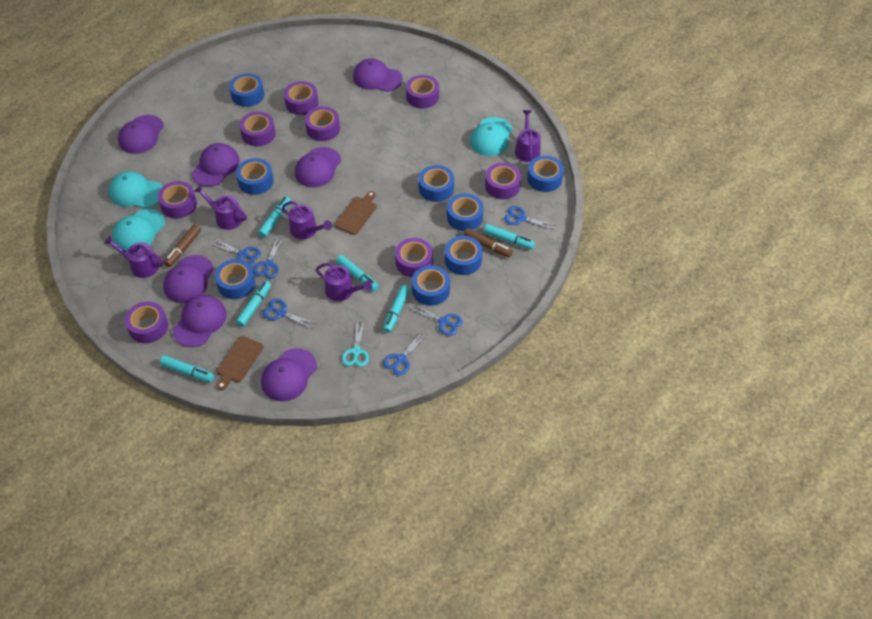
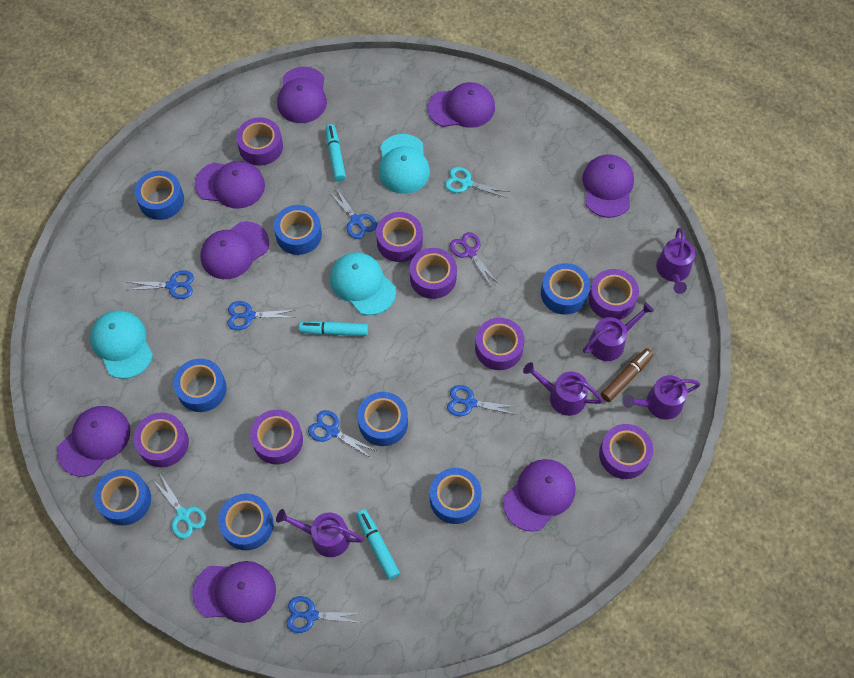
brown cutting board: 2 -> 0
brown marker: 2 -> 1
purple cap: 7 -> 8
purple scissors: 0 -> 1
turquoise marker: 6 -> 3
turquoise scissors: 1 -> 2

